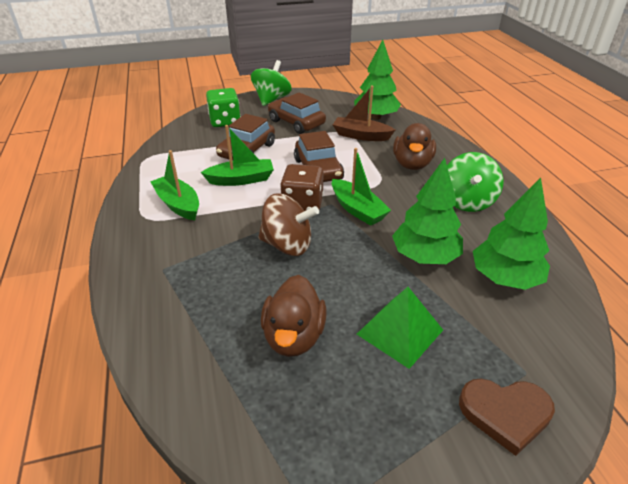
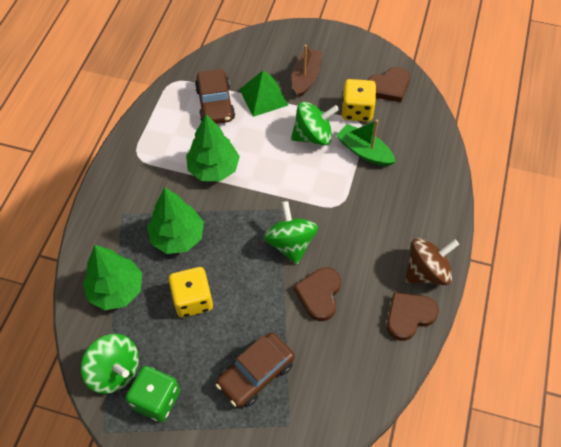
brown car: 3 -> 2
brown dice: 1 -> 0
brown duck: 2 -> 0
brown heart: 1 -> 3
green boat: 3 -> 1
green spinning top: 2 -> 3
yellow dice: 0 -> 2

